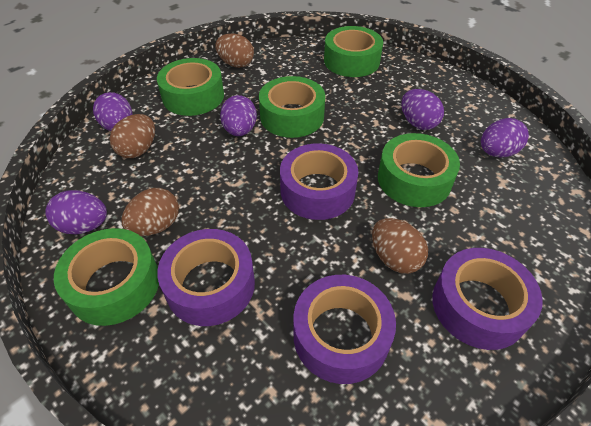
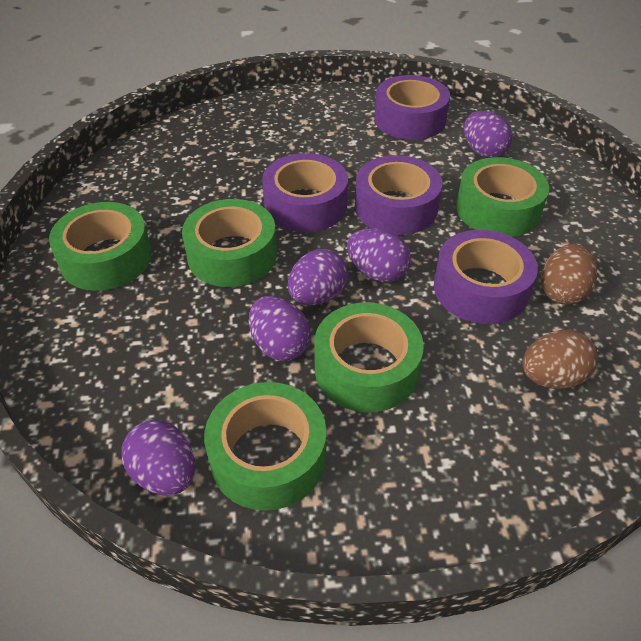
brown egg: 4 -> 2

